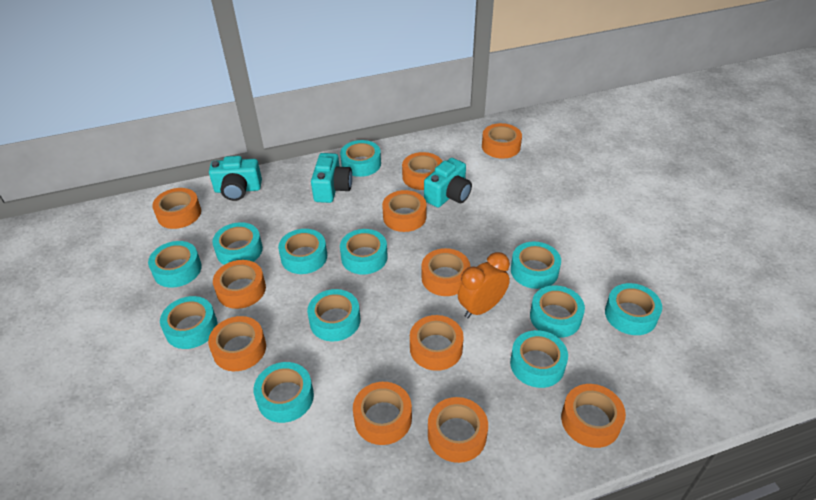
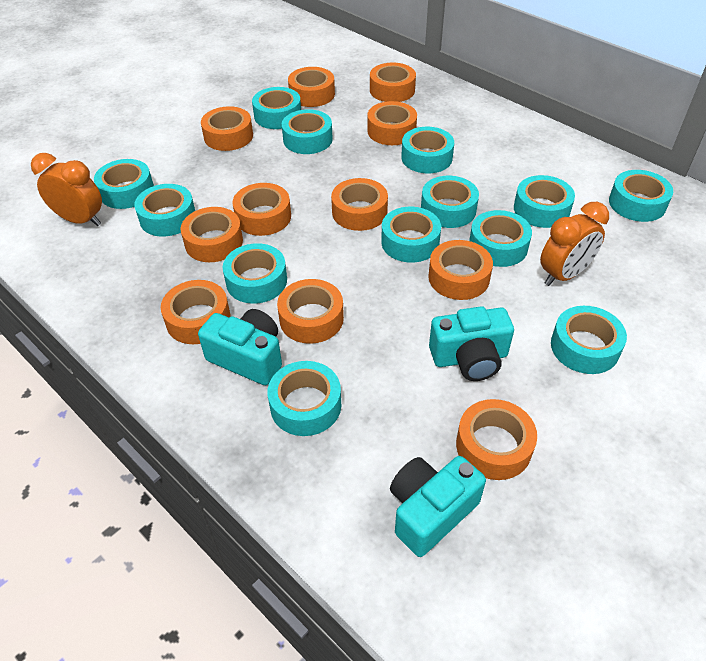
orange clock: 1 -> 2
turquoise tape: 12 -> 13

